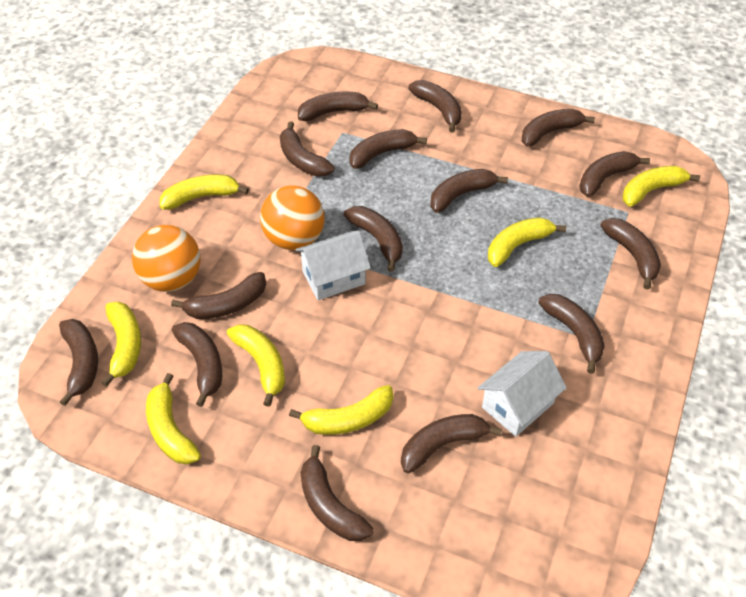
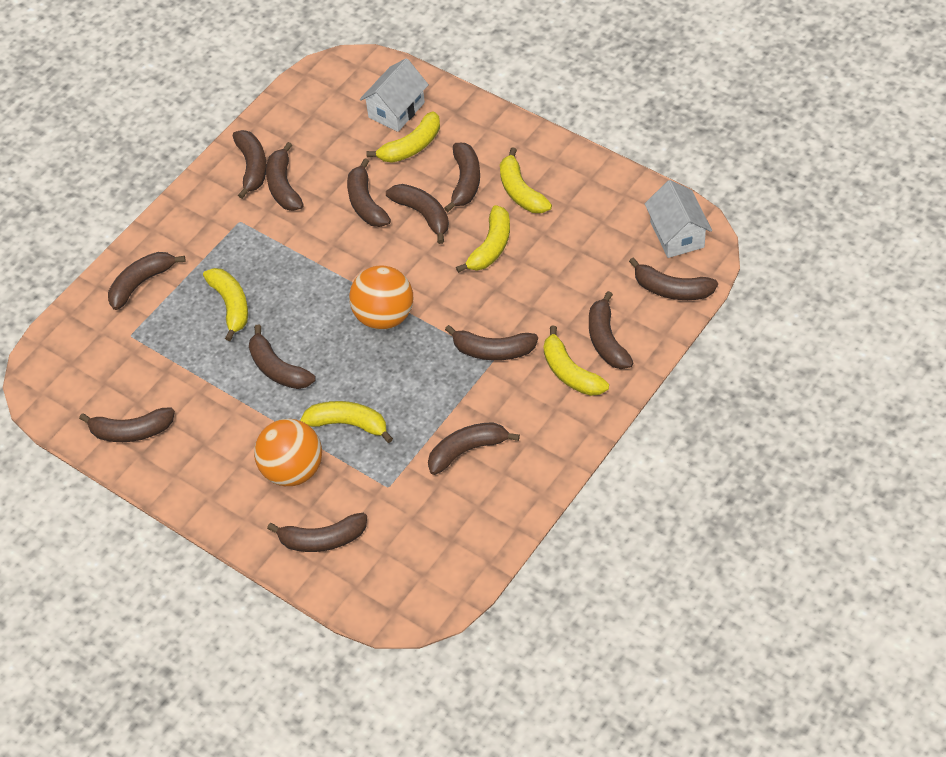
brown banana: 15 -> 13
yellow banana: 7 -> 6

